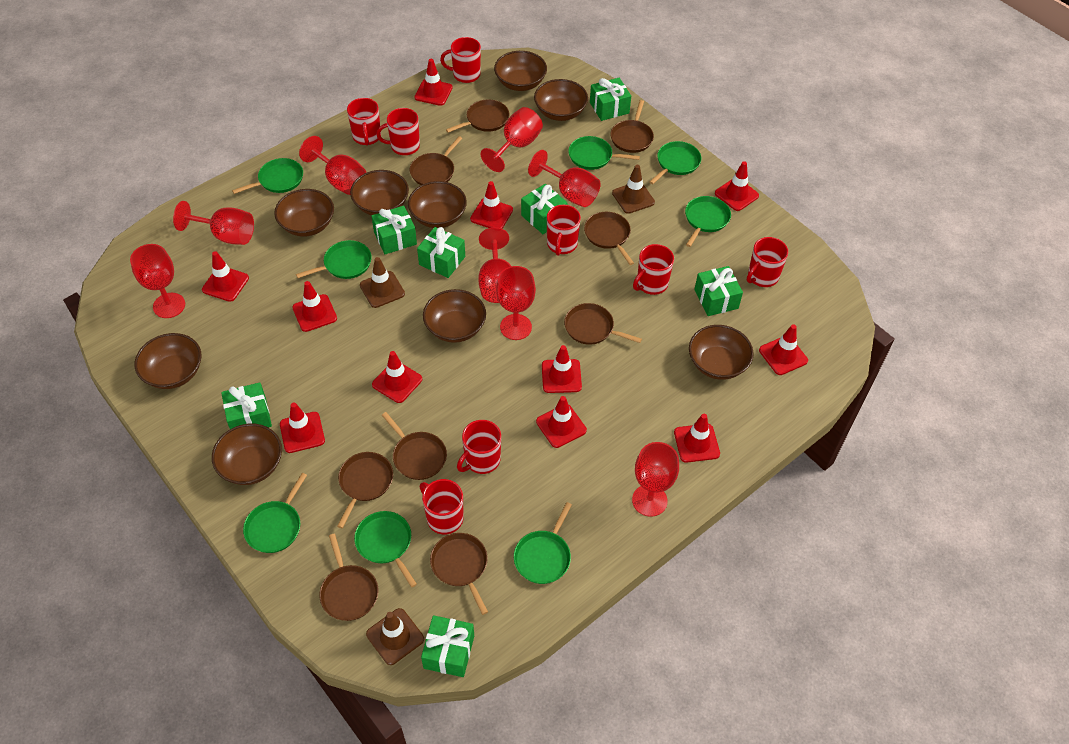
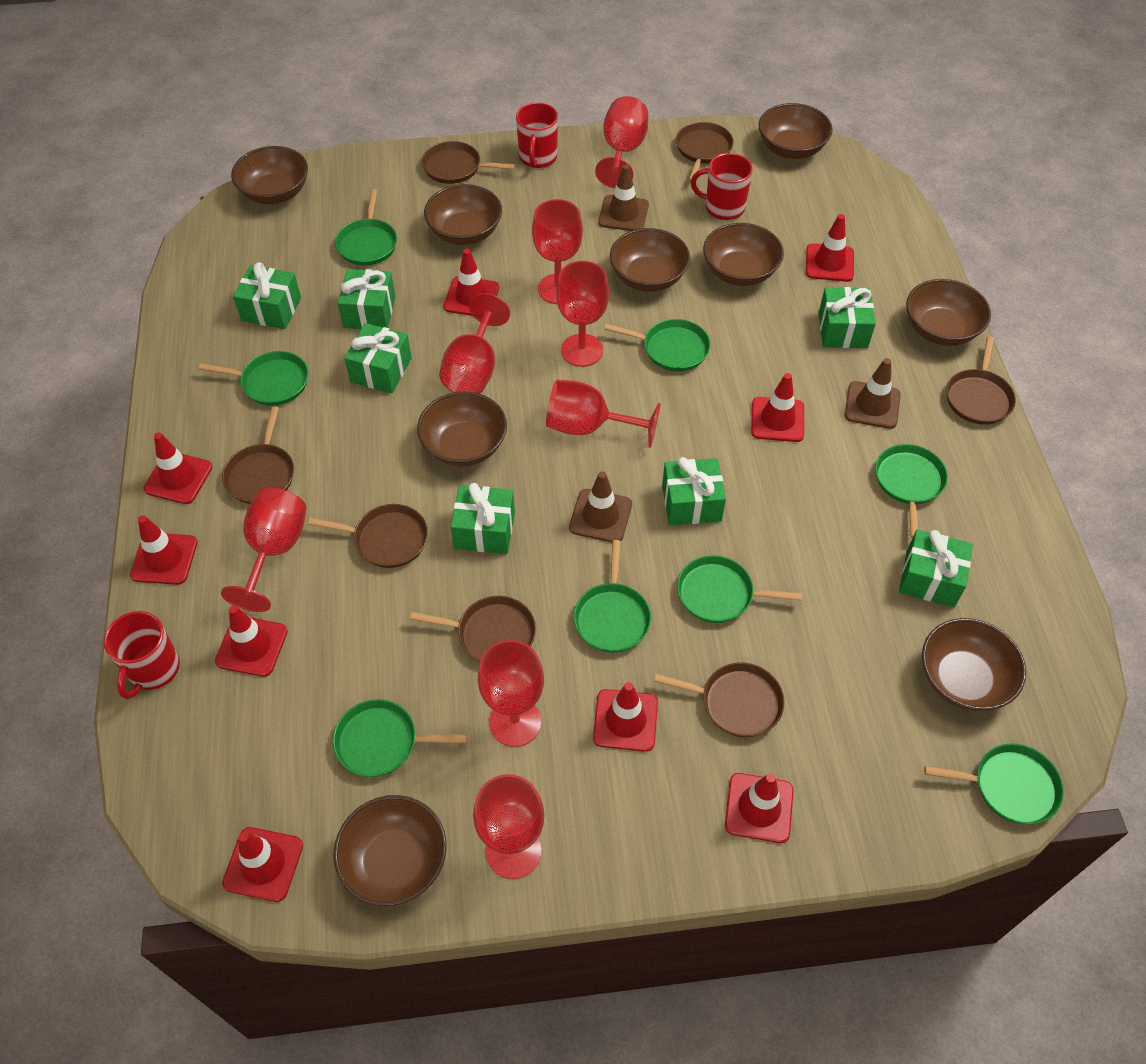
brown pan: 9 -> 7
red mug: 8 -> 3
red traffic cone: 11 -> 9

